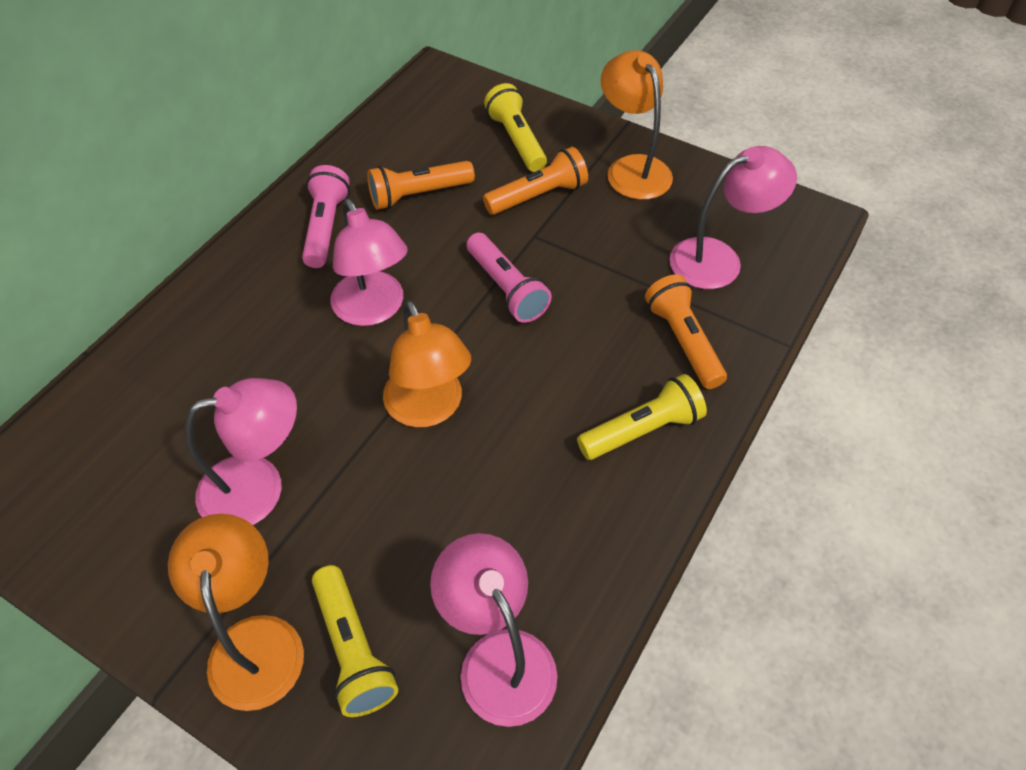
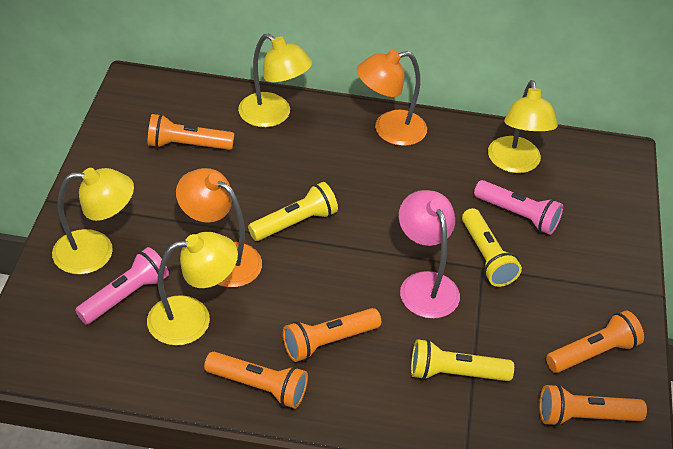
orange flashlight: 3 -> 5
orange lamp: 3 -> 2
pink lamp: 4 -> 1
yellow lamp: 0 -> 4

